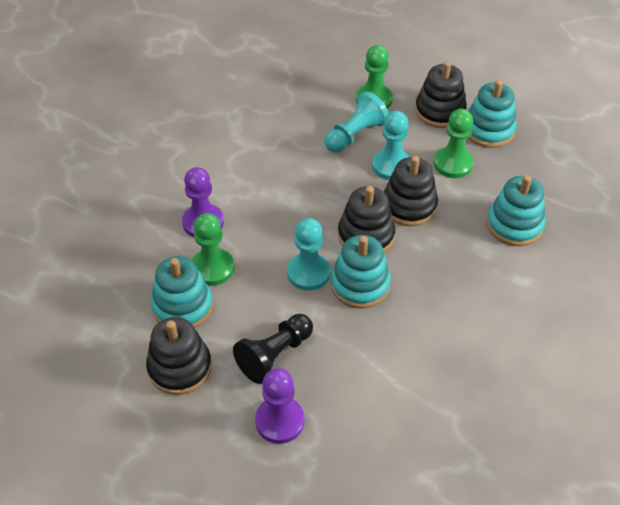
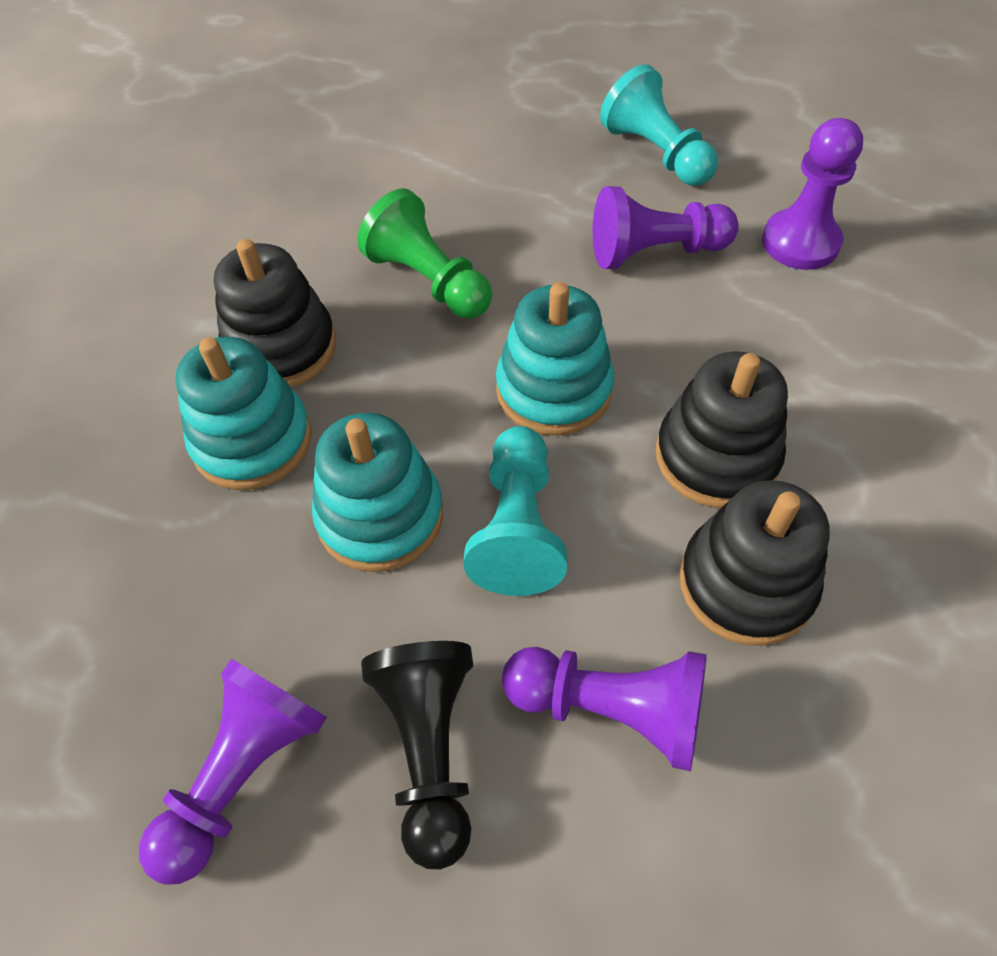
black stacking toy: 4 -> 3
green pawn: 3 -> 1
purple pawn: 2 -> 4
turquoise pawn: 3 -> 2
turquoise stacking toy: 4 -> 3

